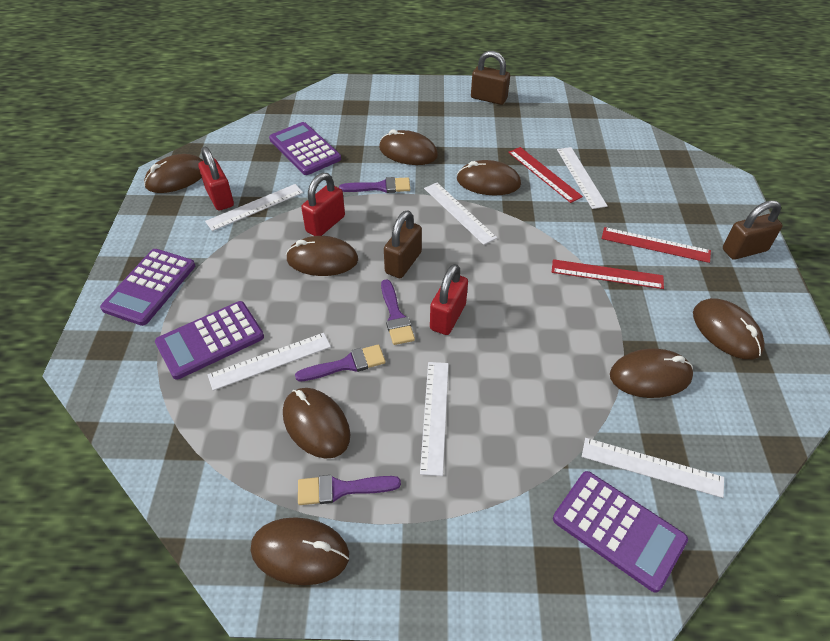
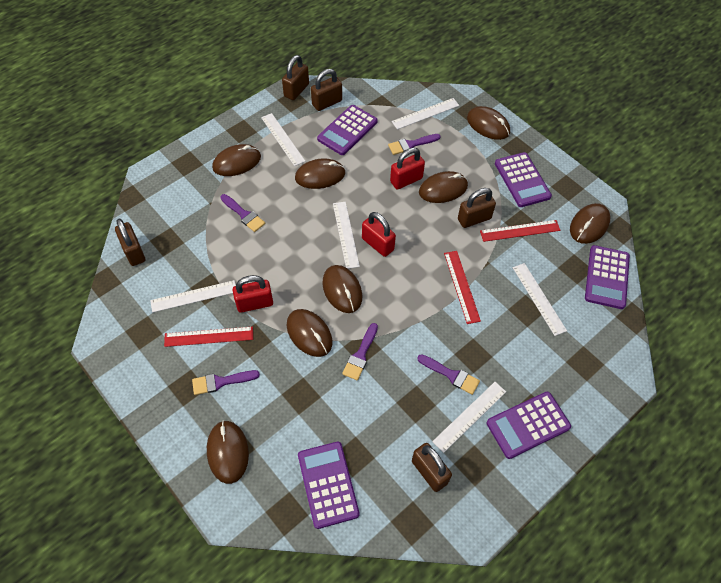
brown padlock: 3 -> 5
purple brush: 4 -> 5
purple calculator: 4 -> 5

